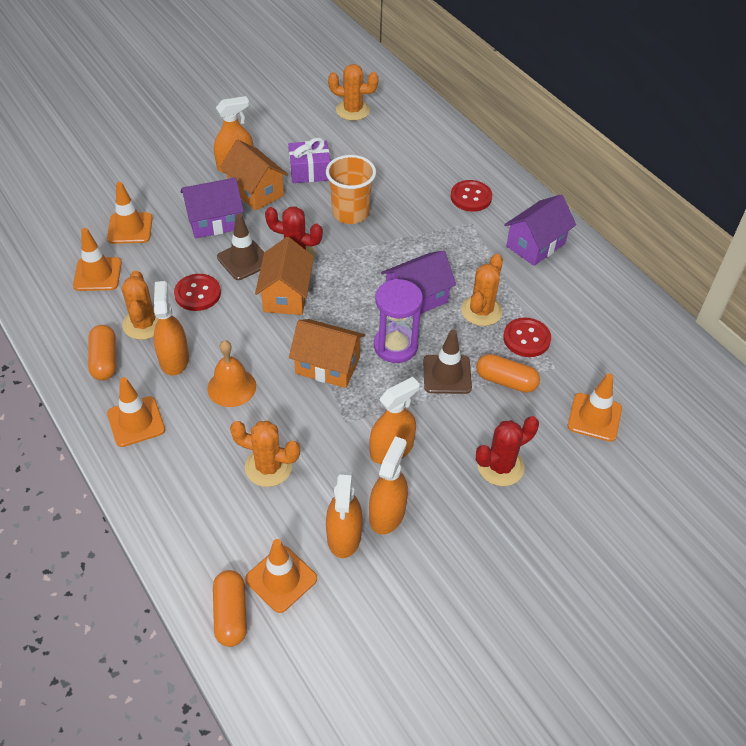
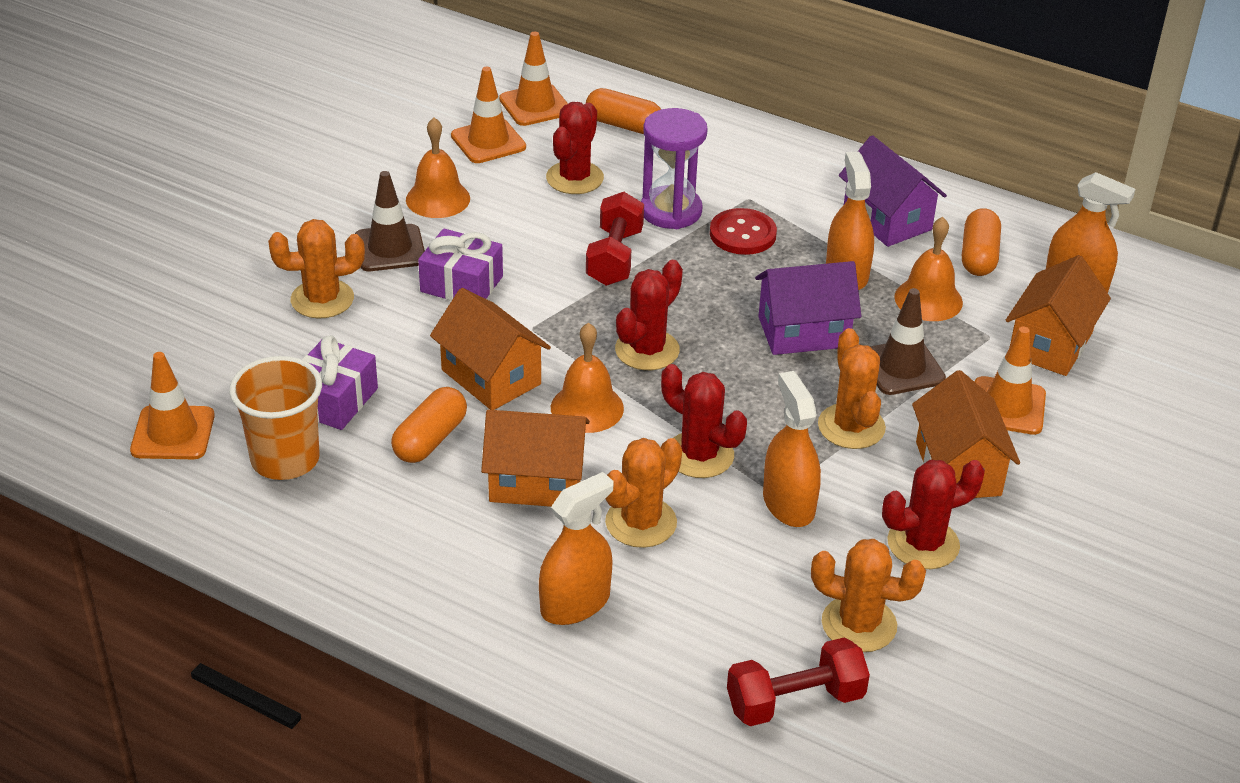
orange bell: 1 -> 3
orange house: 3 -> 4
orange spray bottle: 5 -> 4
orange traffic cone: 5 -> 4
purple gift: 1 -> 2
purple house: 3 -> 2
red button: 3 -> 1
red cactus: 2 -> 4
red dumbbell: 0 -> 2

